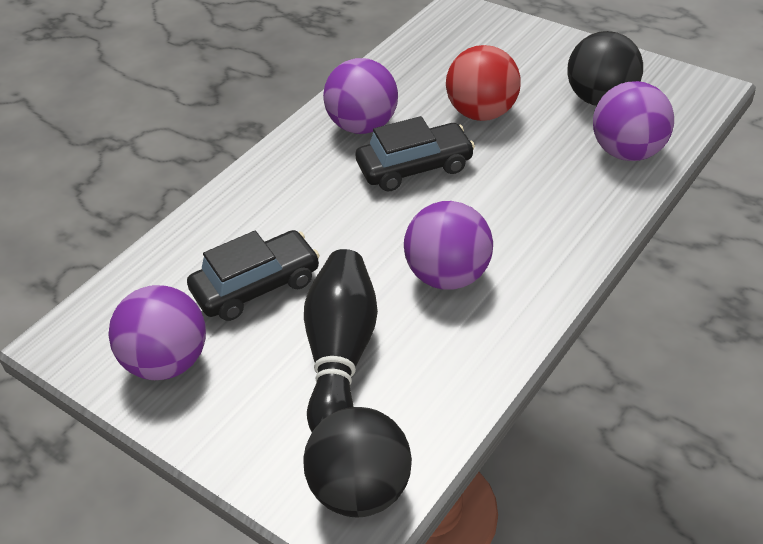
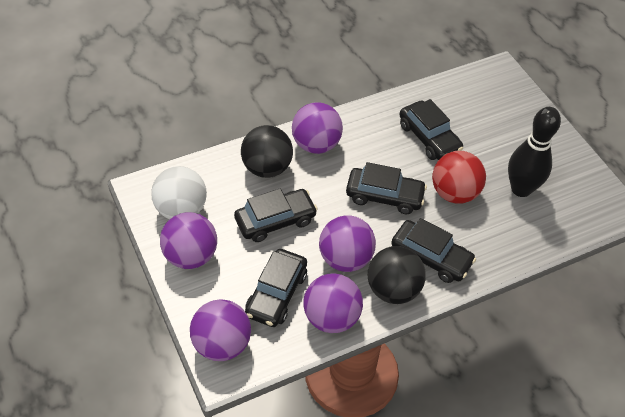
black car: 2 -> 5
purple ball: 4 -> 5
white ball: 0 -> 1

